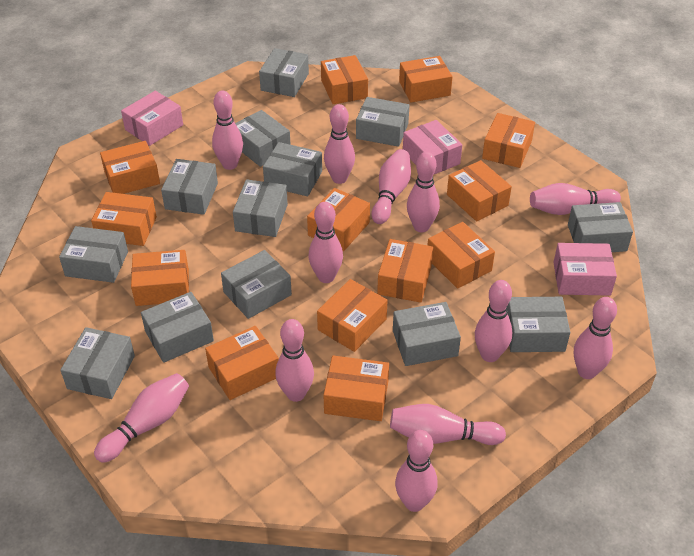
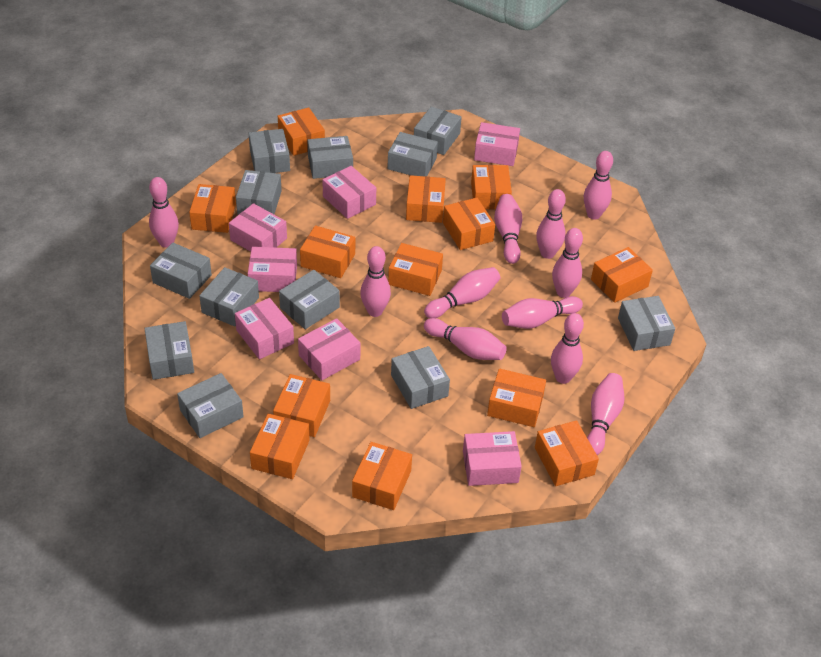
grey box: 13 -> 12
pink bowling pin: 12 -> 11
pink box: 3 -> 7

